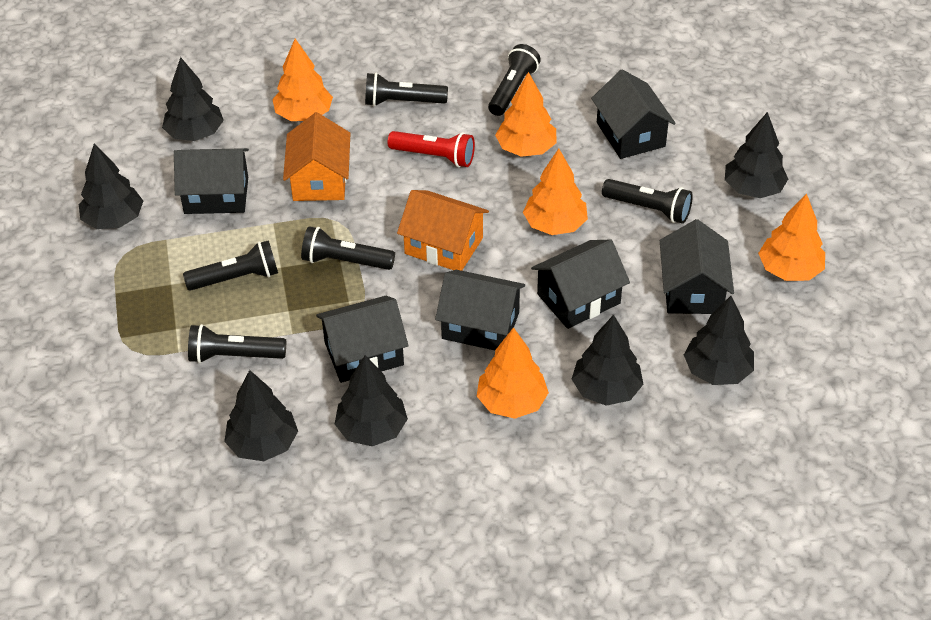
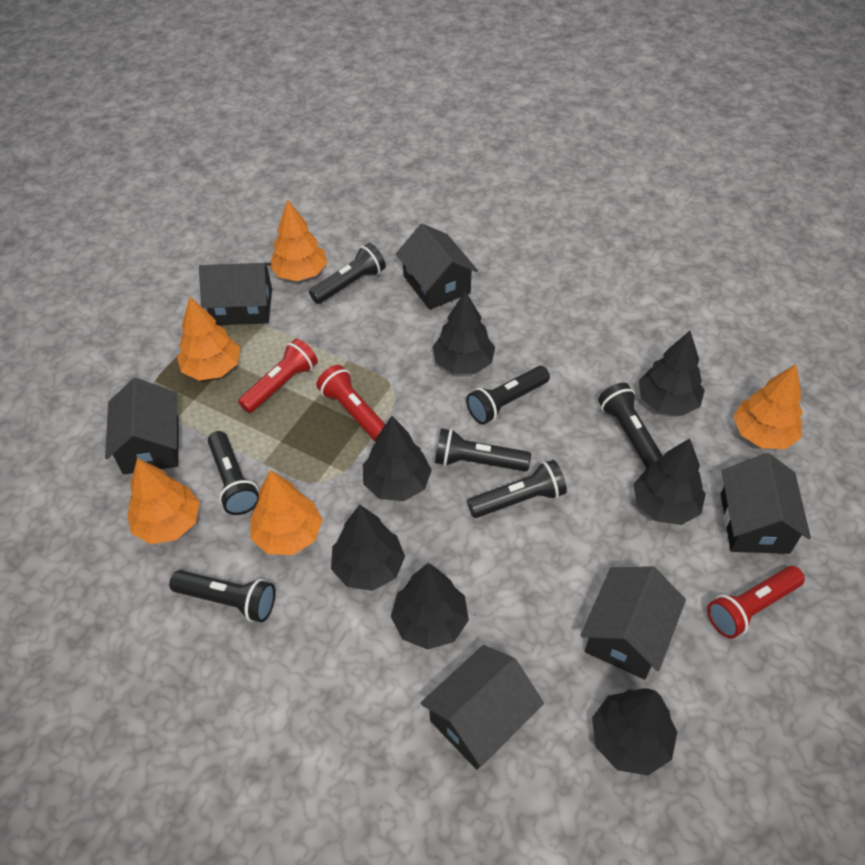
black flashlight: 6 -> 7
orange house: 2 -> 0
red flashlight: 1 -> 3

